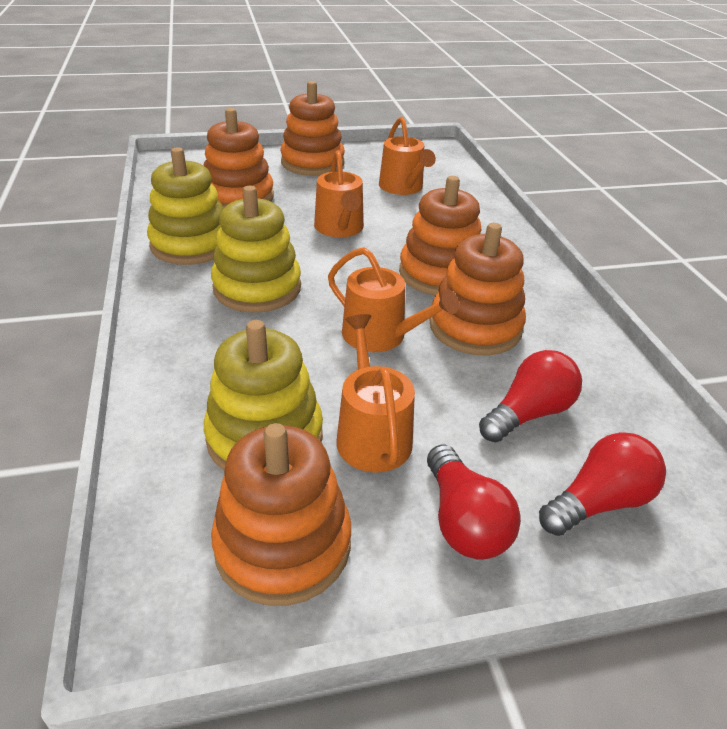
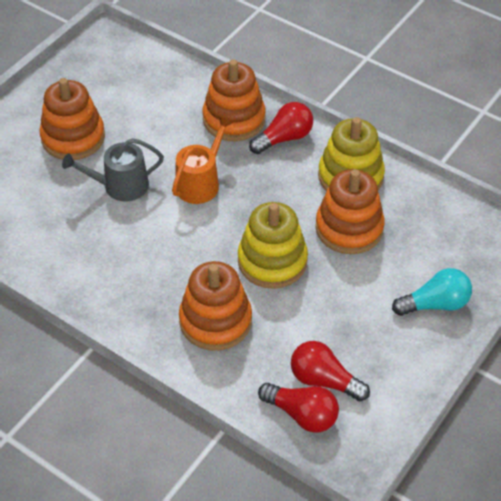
grey watering can: 0 -> 1
orange stacking toy: 5 -> 4
orange watering can: 4 -> 1
turquoise light bulb: 0 -> 1
yellow stacking toy: 3 -> 2

